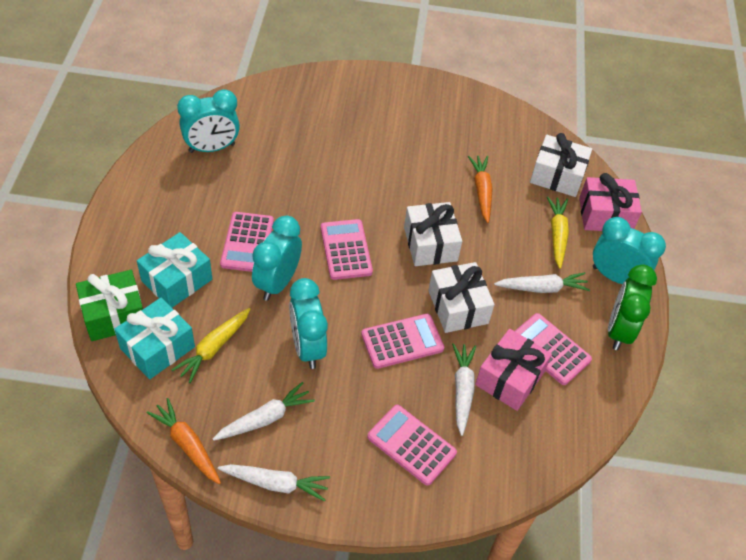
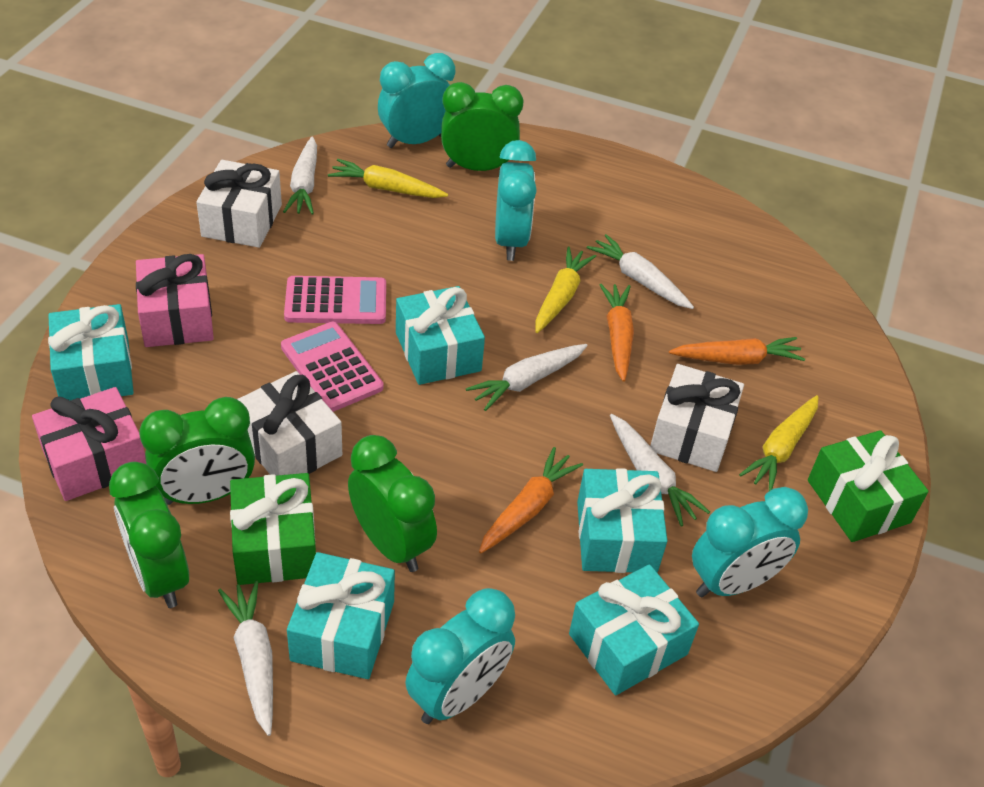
green clock: 1 -> 4
green gift: 1 -> 2
orange carrot: 2 -> 3
pink calculator: 5 -> 2
turquoise gift: 2 -> 5
white carrot: 4 -> 5
yellow carrot: 2 -> 3

